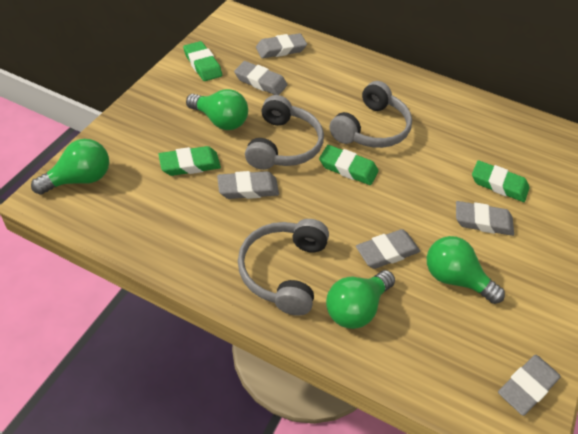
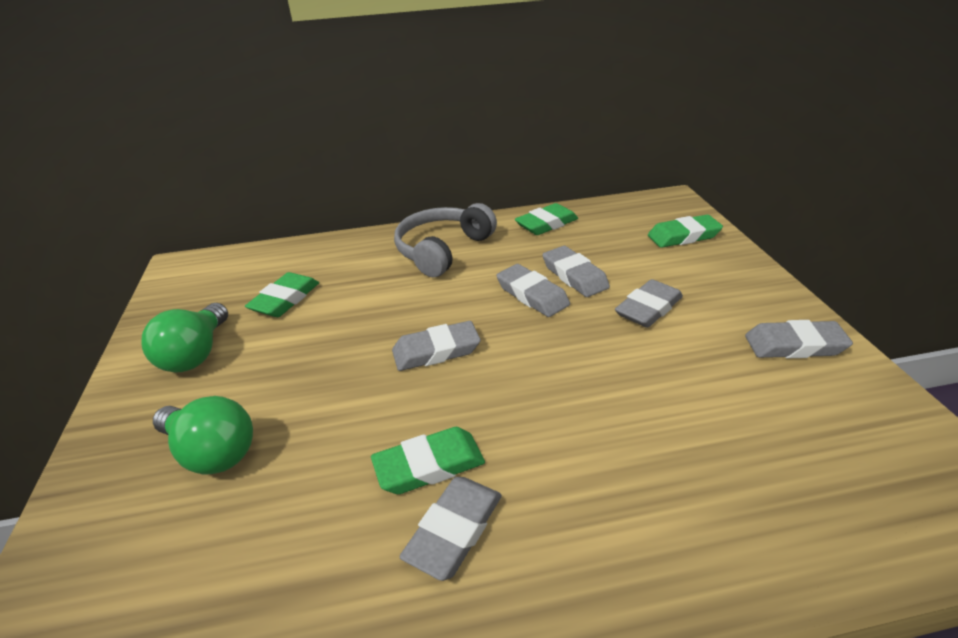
green light bulb: 4 -> 2
grey headphones: 3 -> 1

